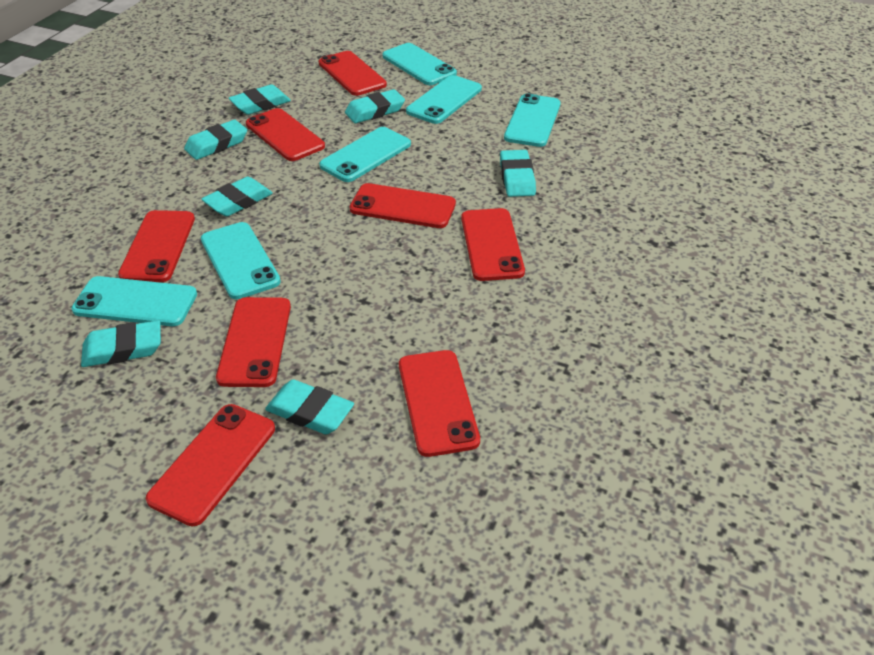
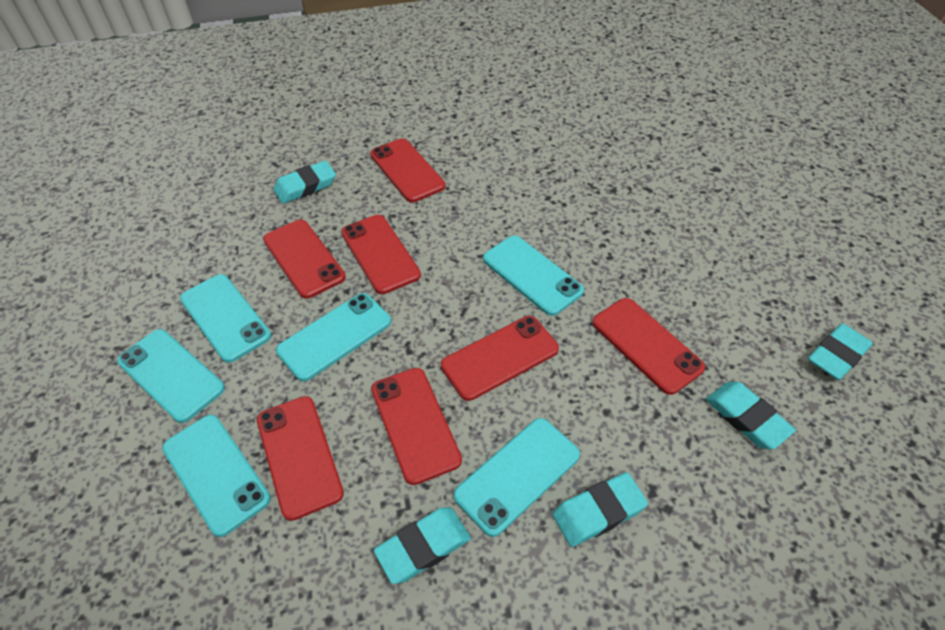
red phone: 8 -> 7
turquoise eraser: 7 -> 5

